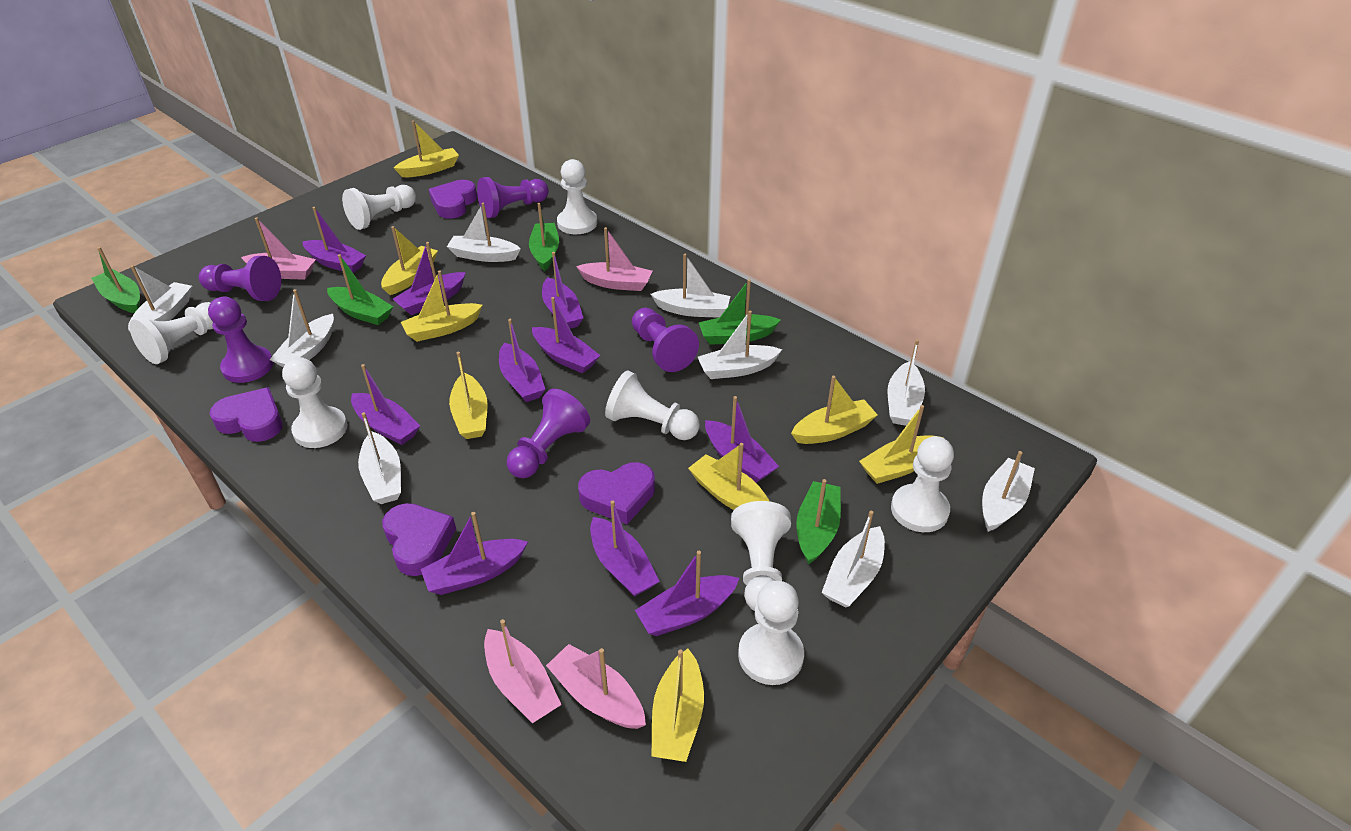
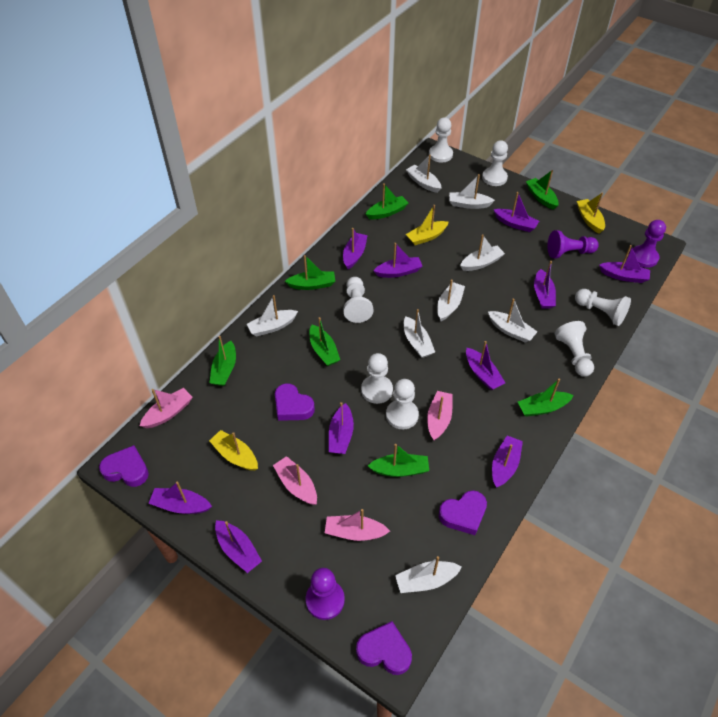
green boat: 5 -> 7
purple pawn: 5 -> 3
white boat: 9 -> 8
white pawn: 8 -> 7
yellow boat: 8 -> 3

